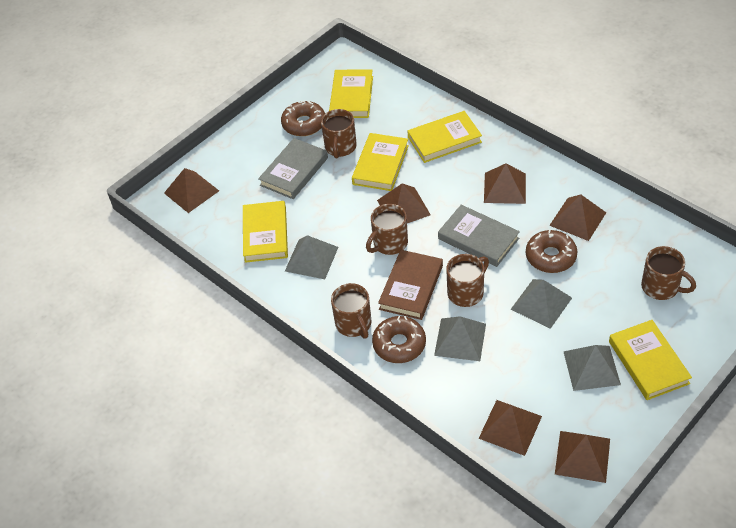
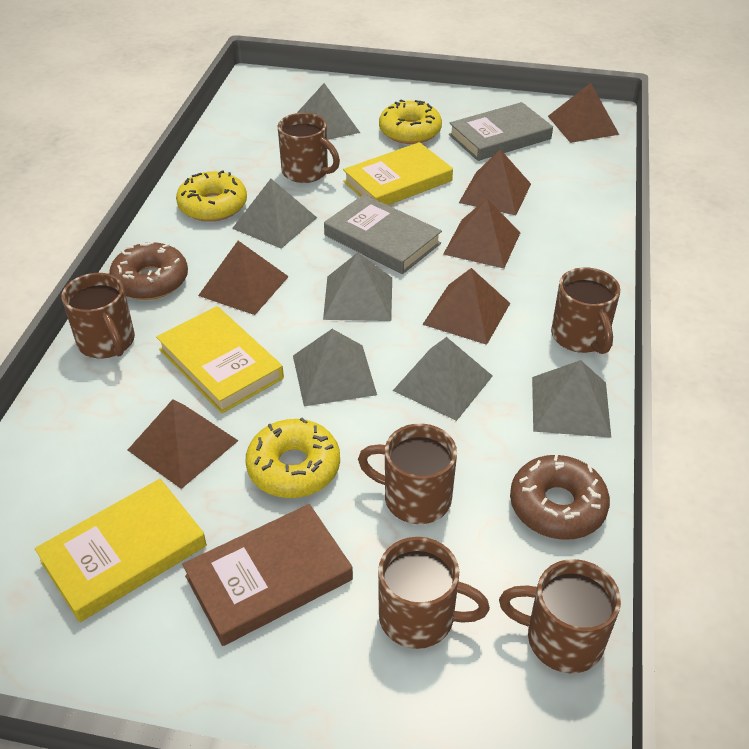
brown donut: 3 -> 2
brown mug: 5 -> 6
grey pyramid: 4 -> 6
yellow book: 5 -> 3
yellow donut: 0 -> 3

